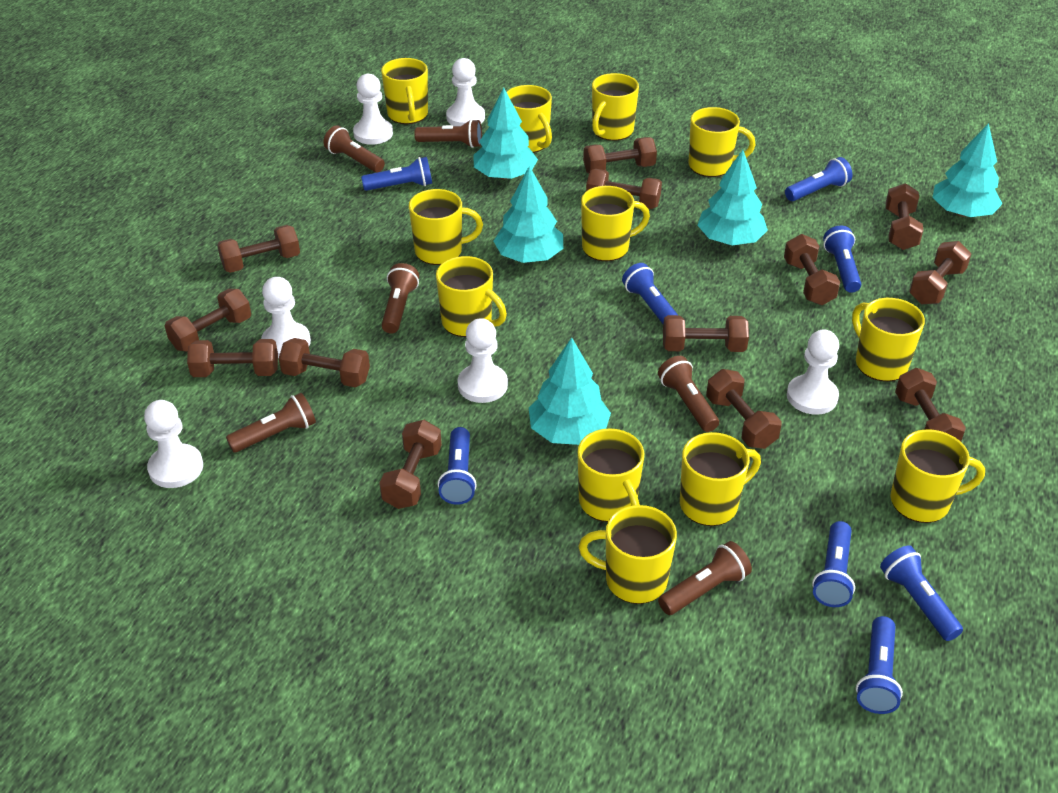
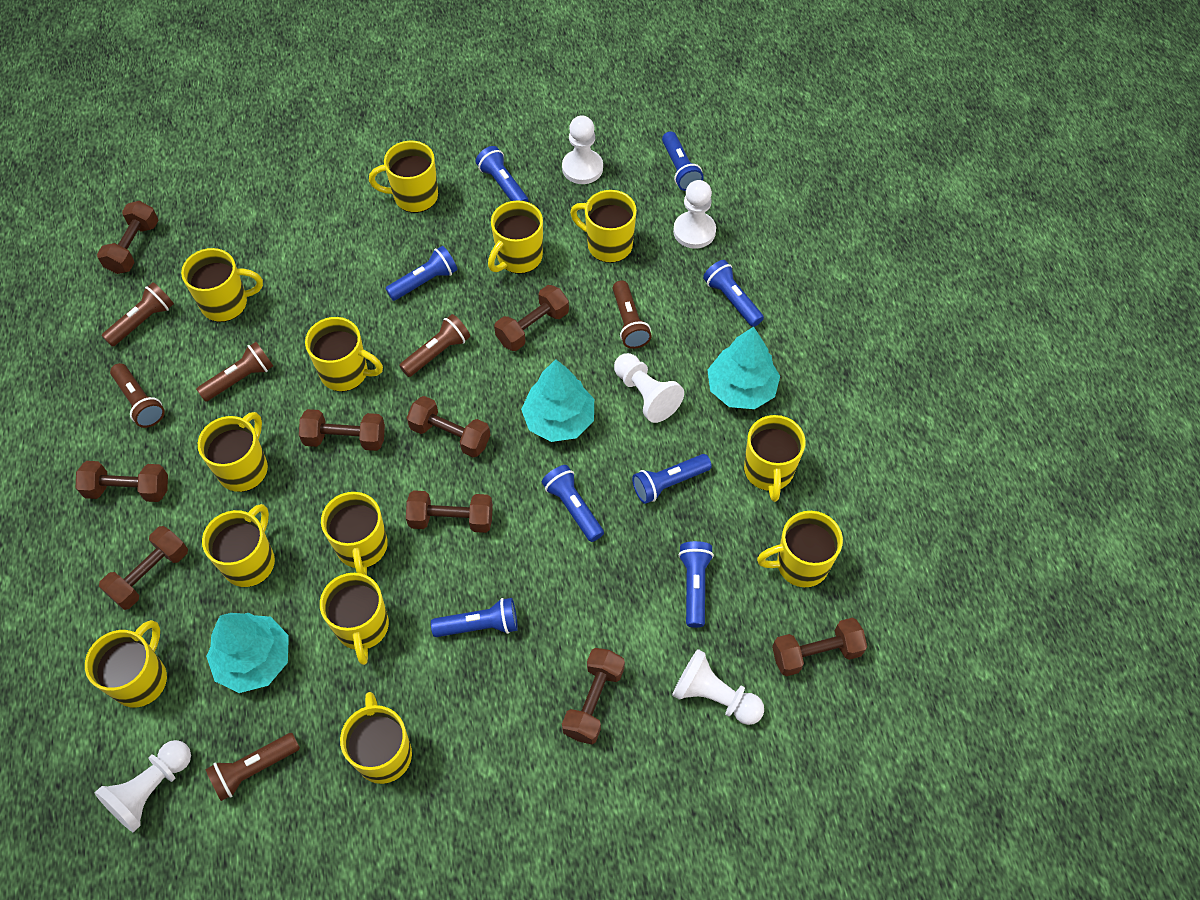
brown dumbbell: 13 -> 9
turquoise tree: 5 -> 3
white pawn: 6 -> 5
yellow mug: 12 -> 13

